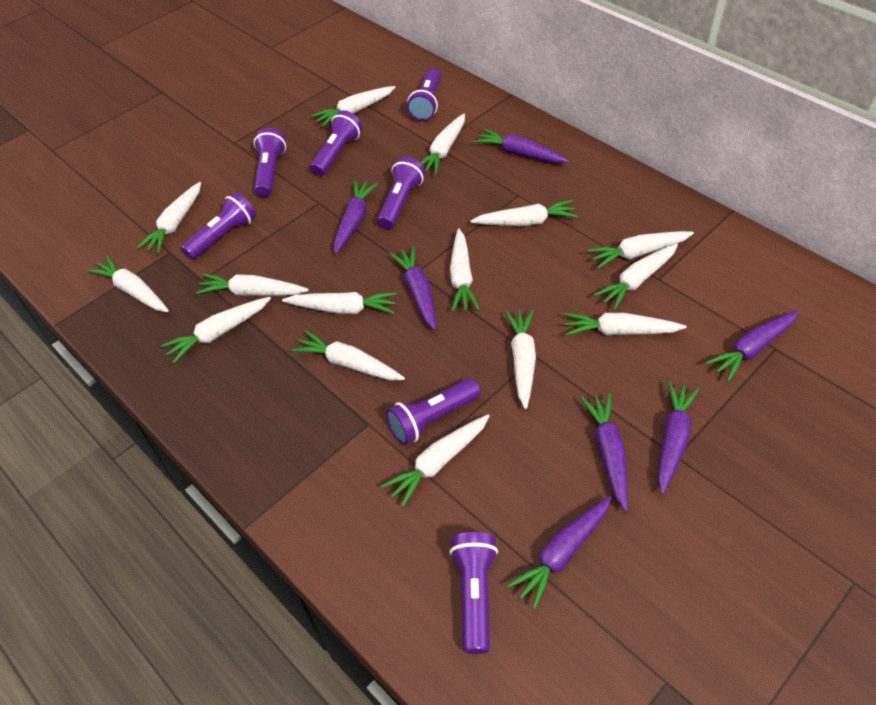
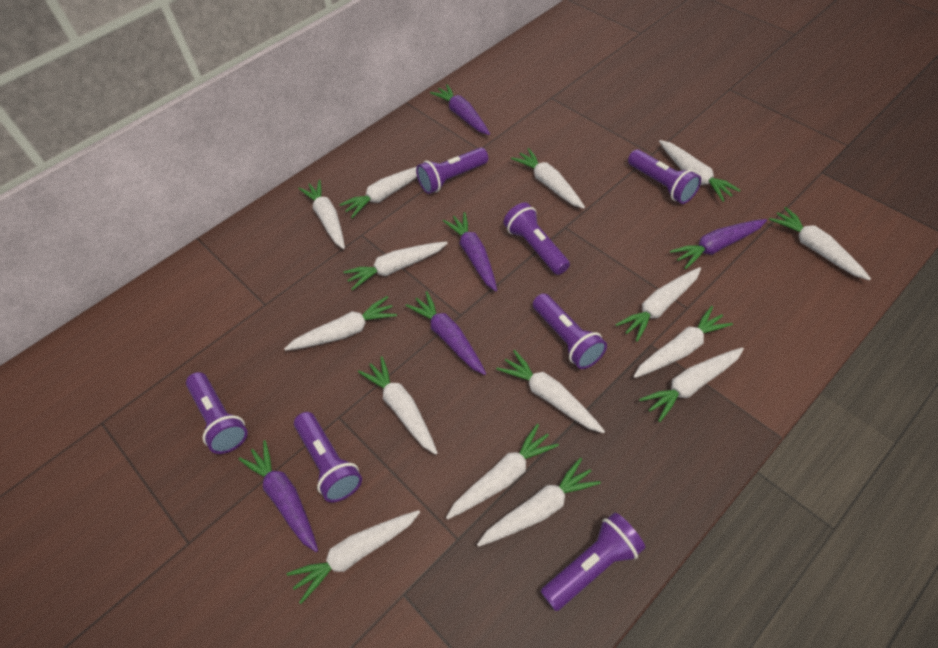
purple carrot: 7 -> 5

